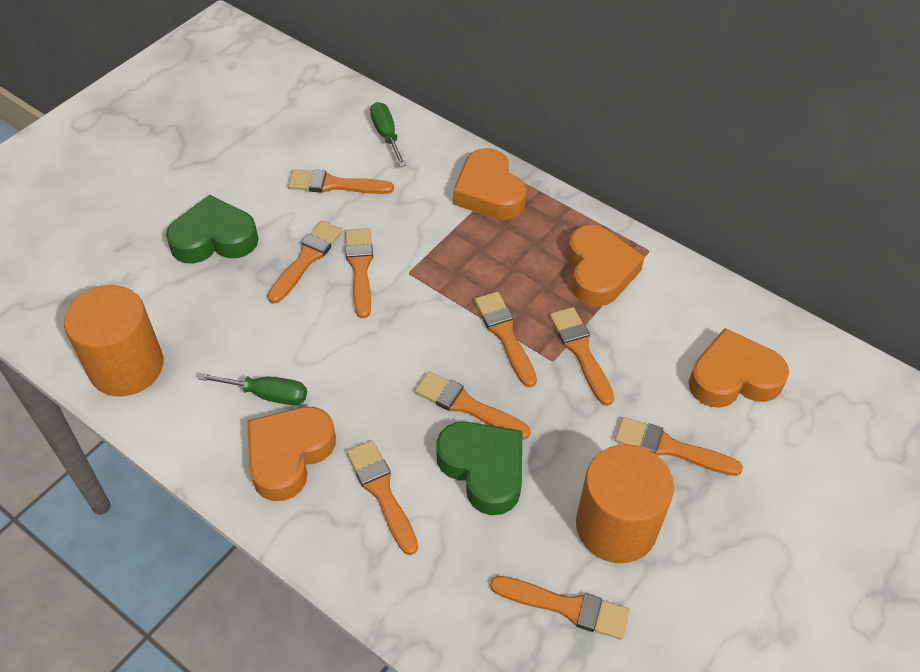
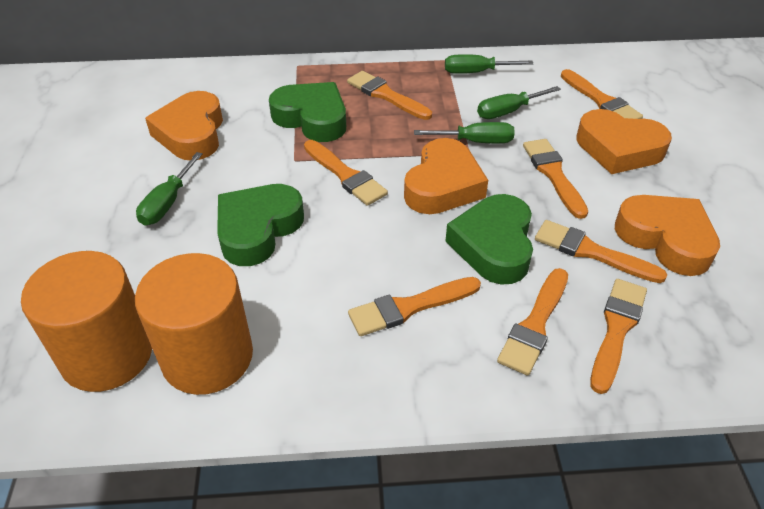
green heart: 2 -> 3
green screwdriver: 2 -> 4
orange brush: 9 -> 8

